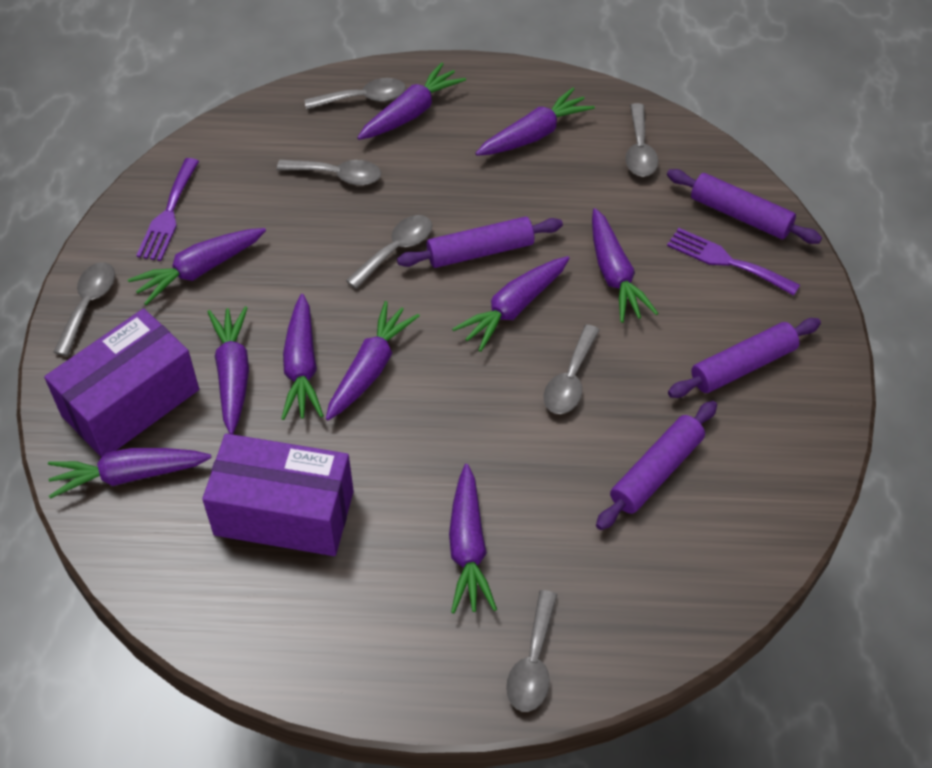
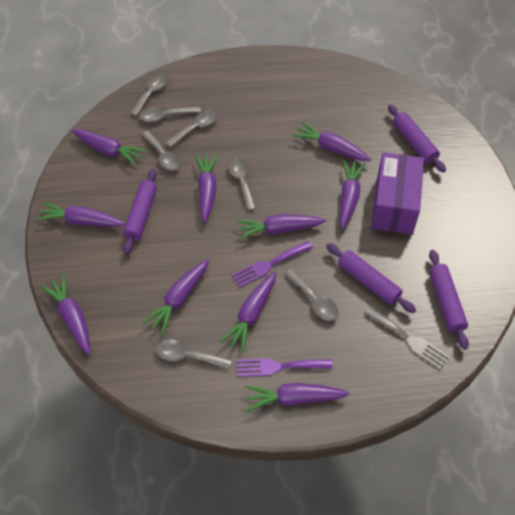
grey fork: 0 -> 1
purple box: 2 -> 1

